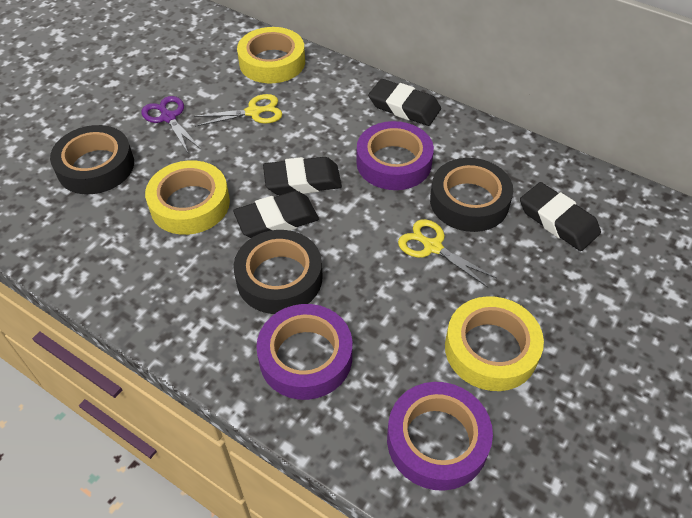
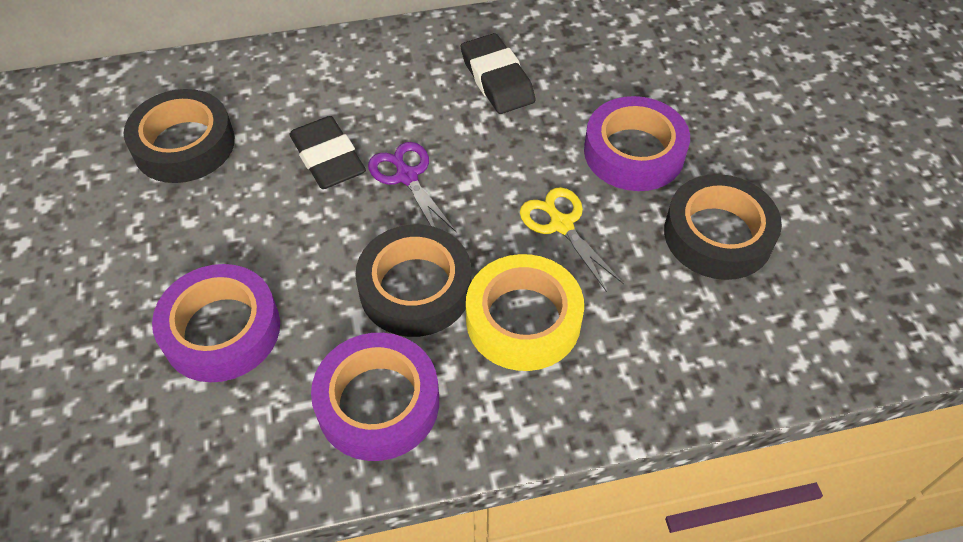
black eraser: 4 -> 2
yellow scissors: 2 -> 1
yellow tape: 3 -> 1

